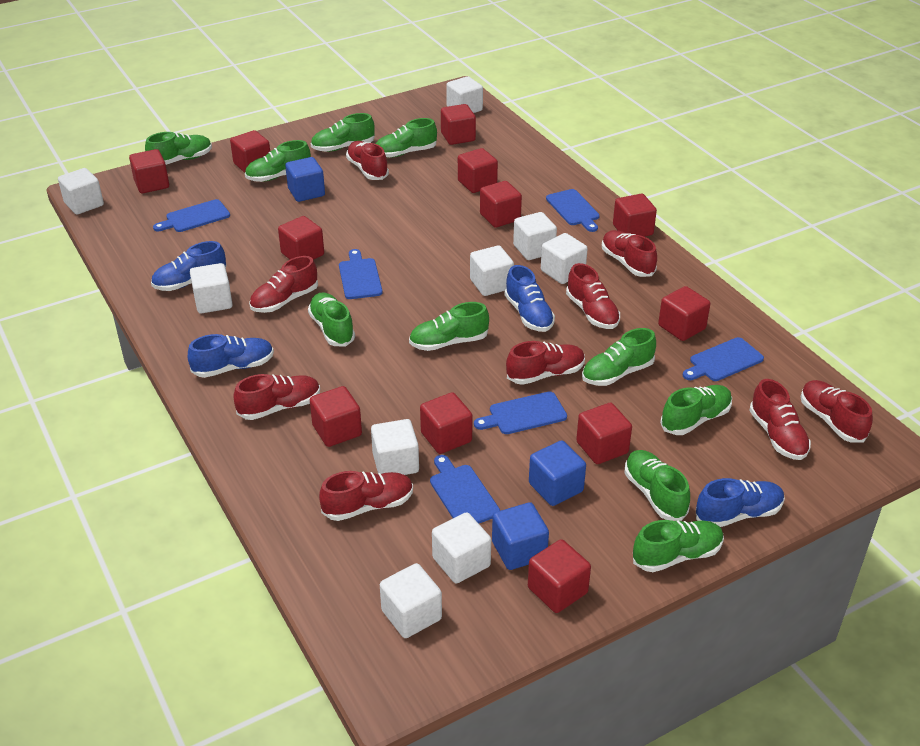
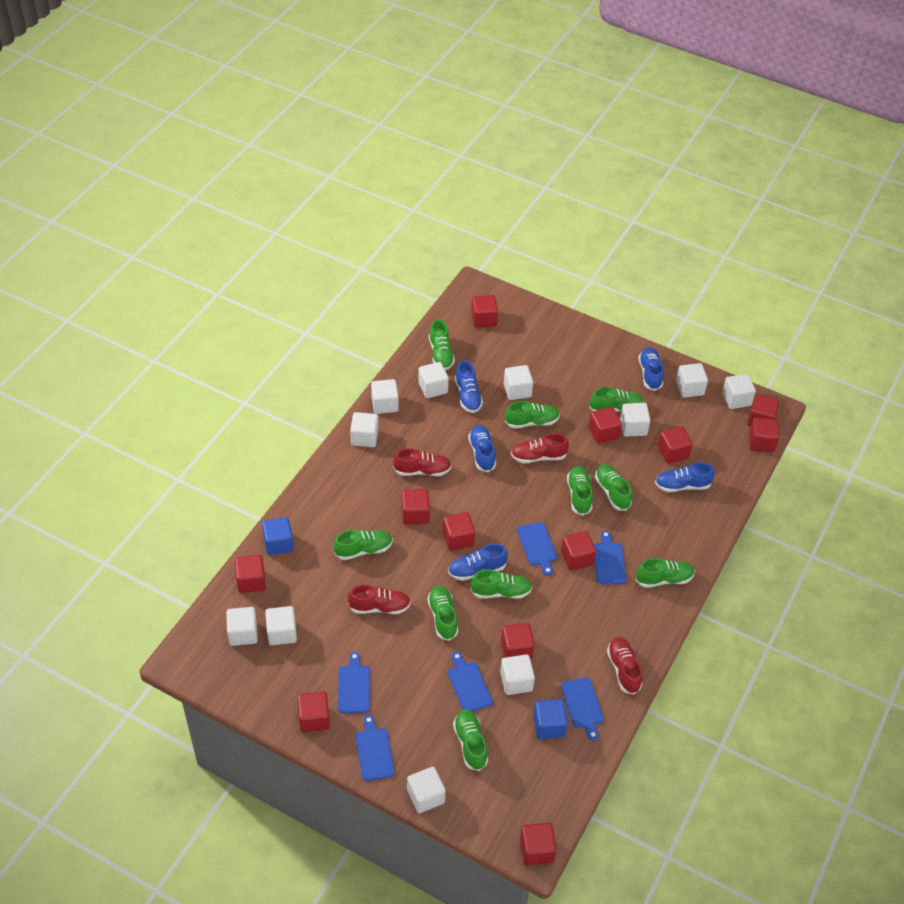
blue cube: 3 -> 2
blue shoe: 4 -> 5
red shoe: 9 -> 4
white cube: 9 -> 11

